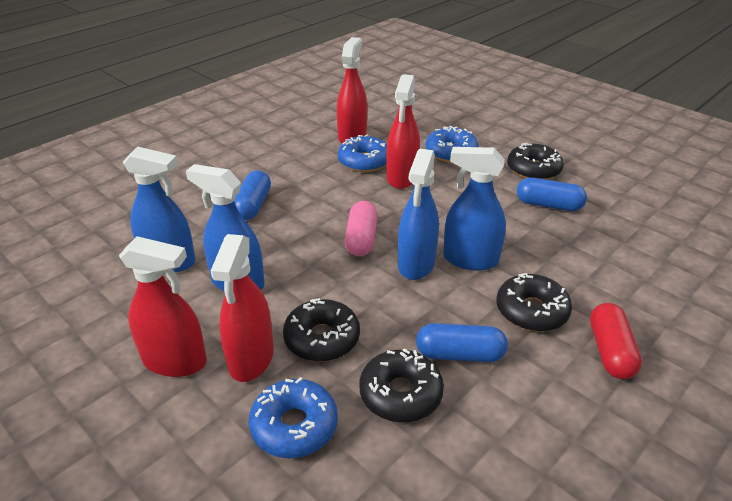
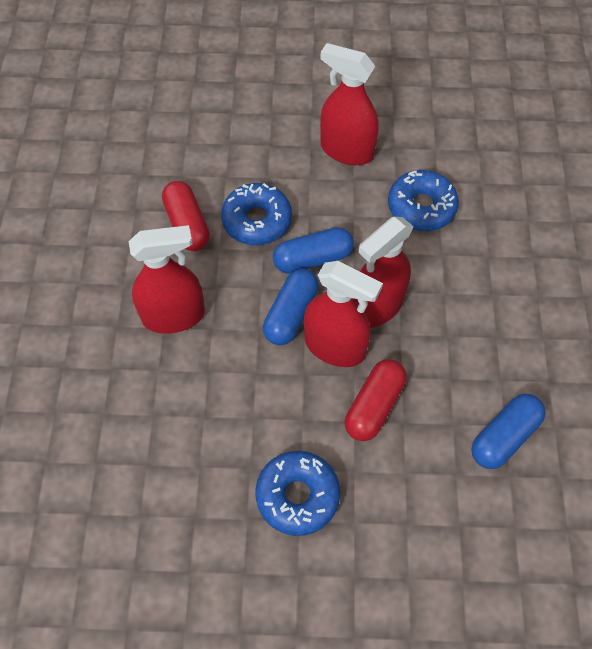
black donut: 4 -> 0
blue spray bottle: 4 -> 0
pink capsule: 1 -> 0
red capsule: 1 -> 2

